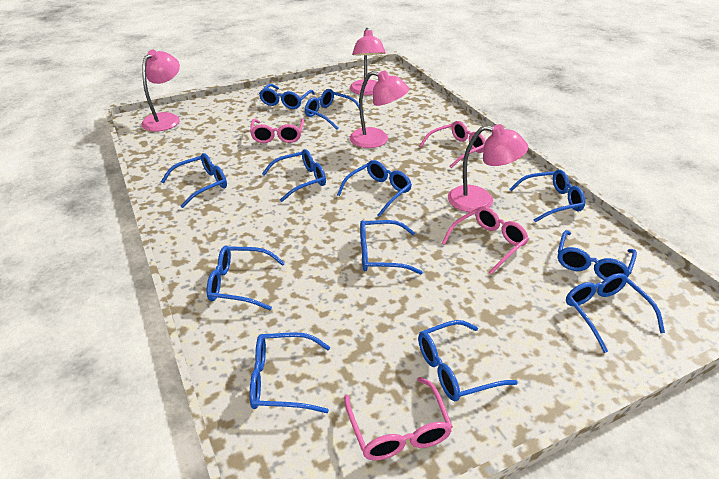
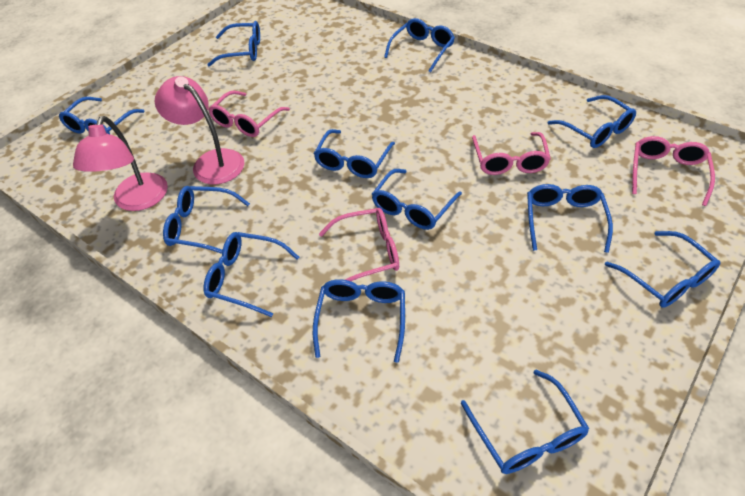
pink lamp: 4 -> 2

